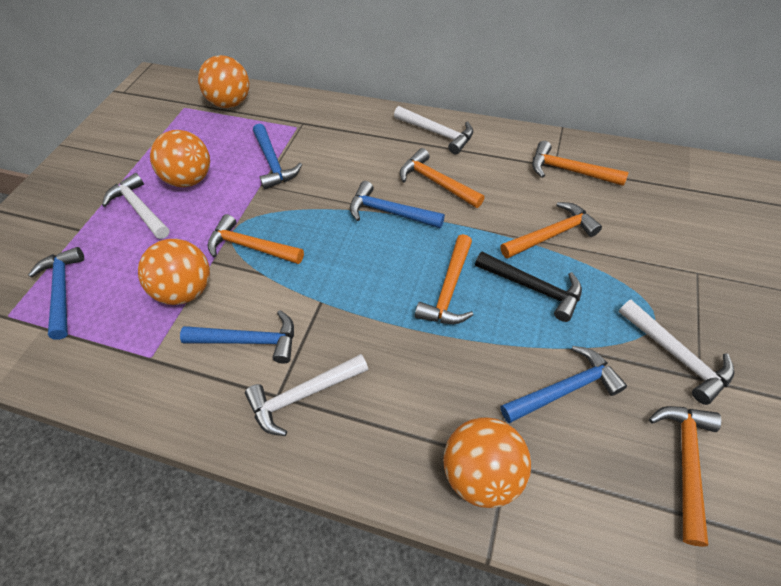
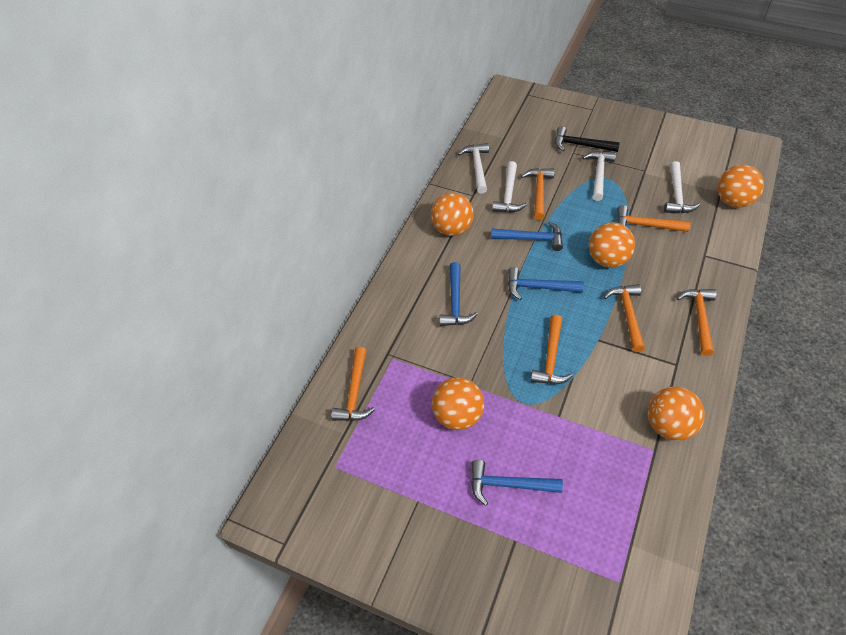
blue hammer: 5 -> 4
orange ball: 4 -> 5

